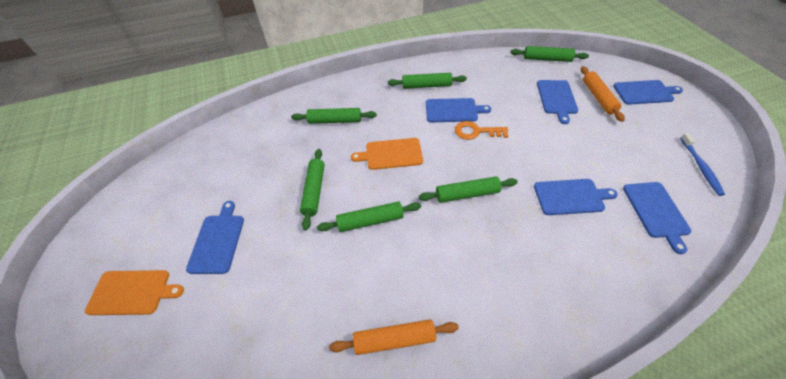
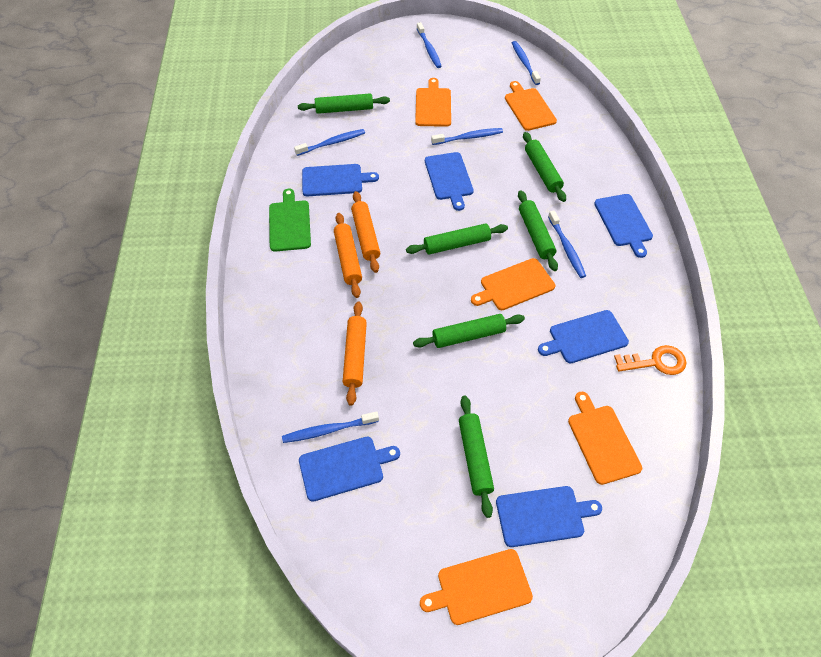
blue toothbrush: 1 -> 6
green cutting board: 0 -> 1
orange cutting board: 2 -> 5
orange rolling pin: 2 -> 3

